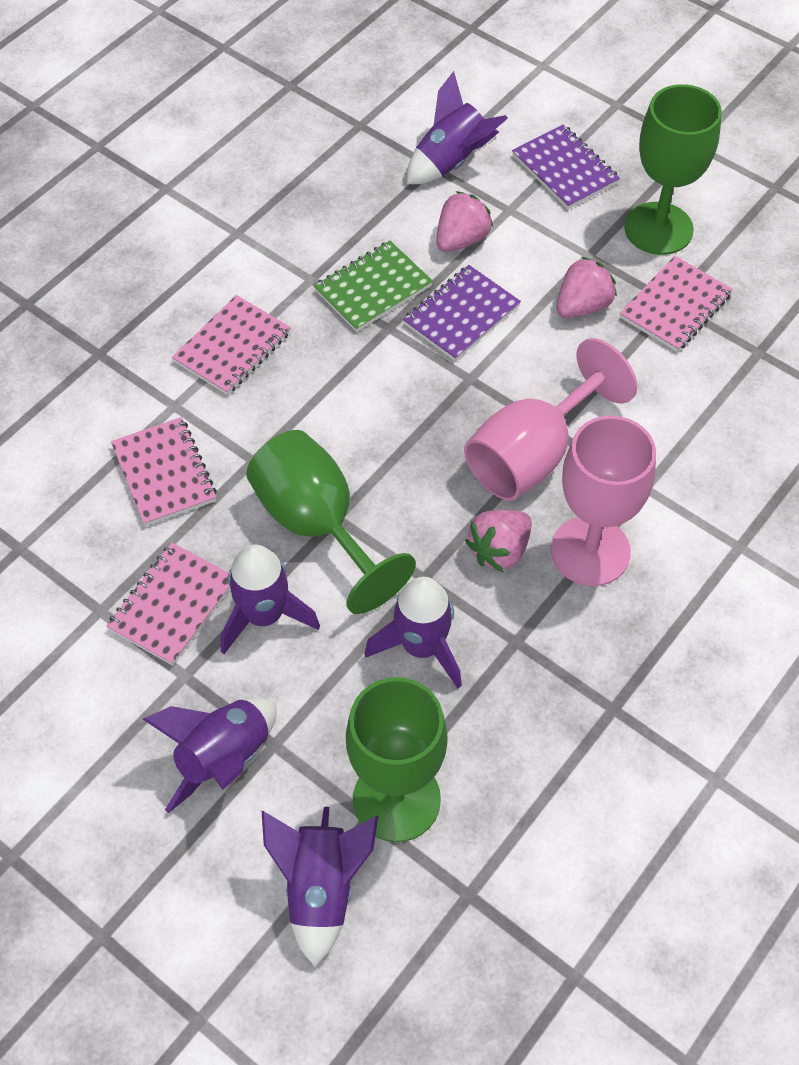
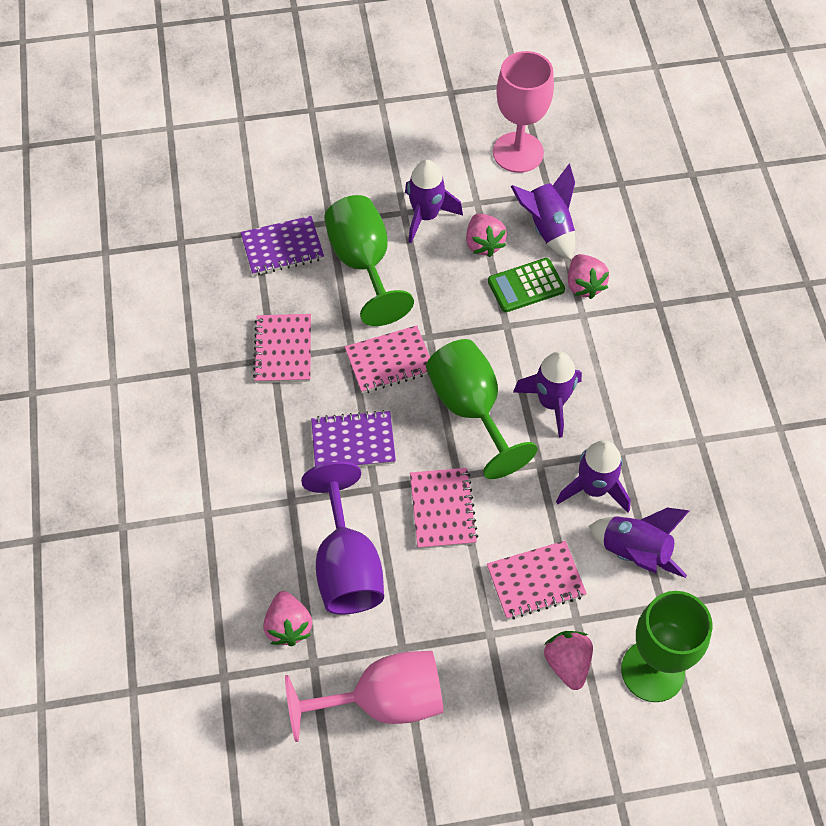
green calculator: 0 -> 1
green notebook: 1 -> 0
pink strawberry: 3 -> 4
purple goblet: 0 -> 1

